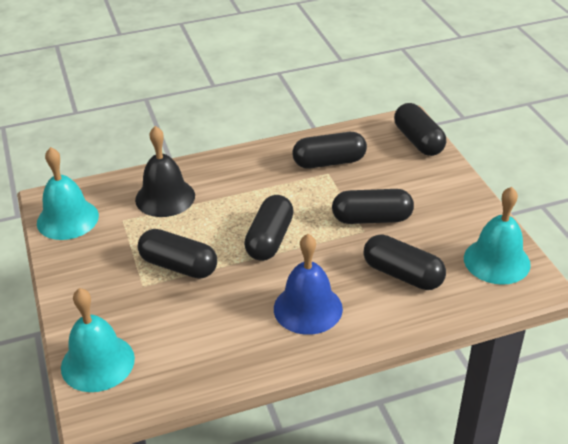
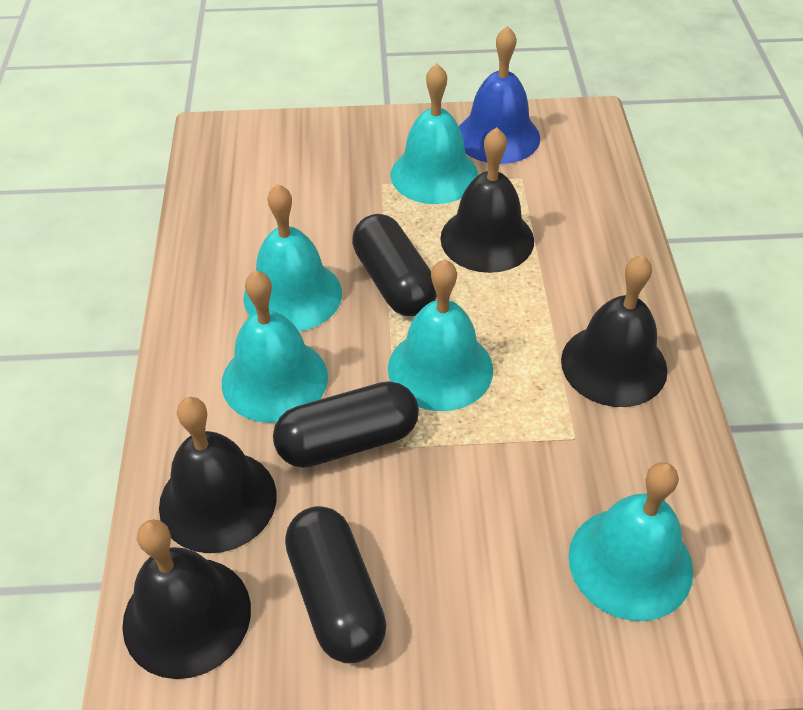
black bell: 1 -> 4
black capsule: 6 -> 3
turquoise bell: 3 -> 5

